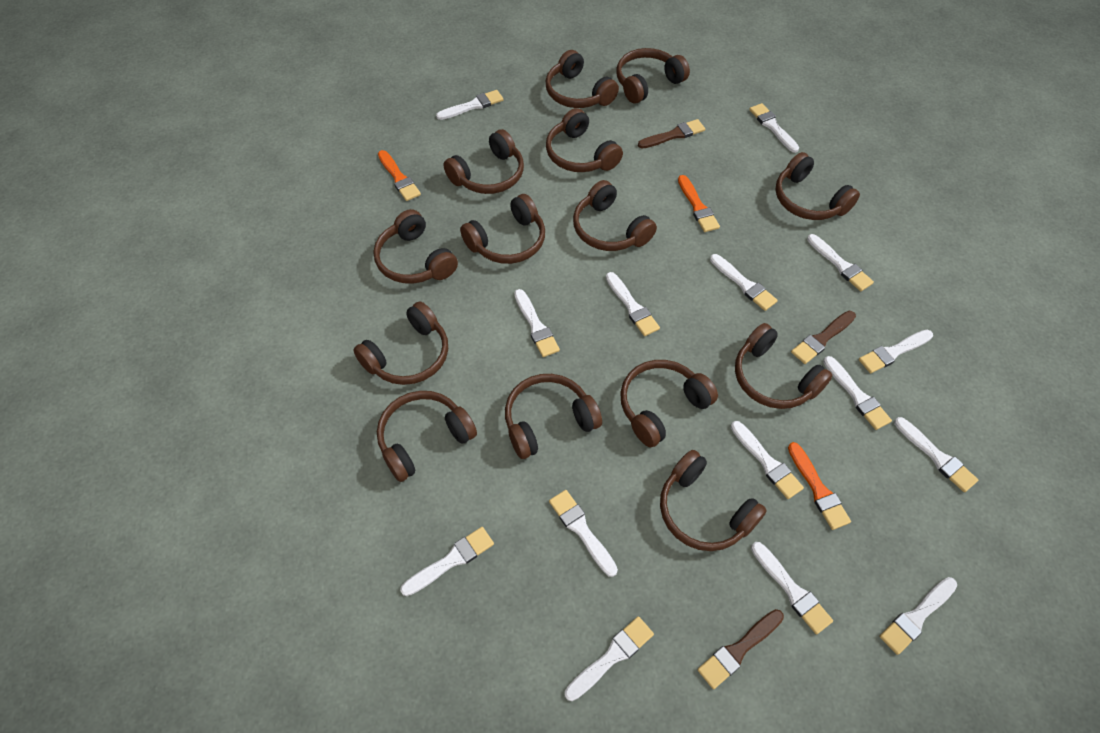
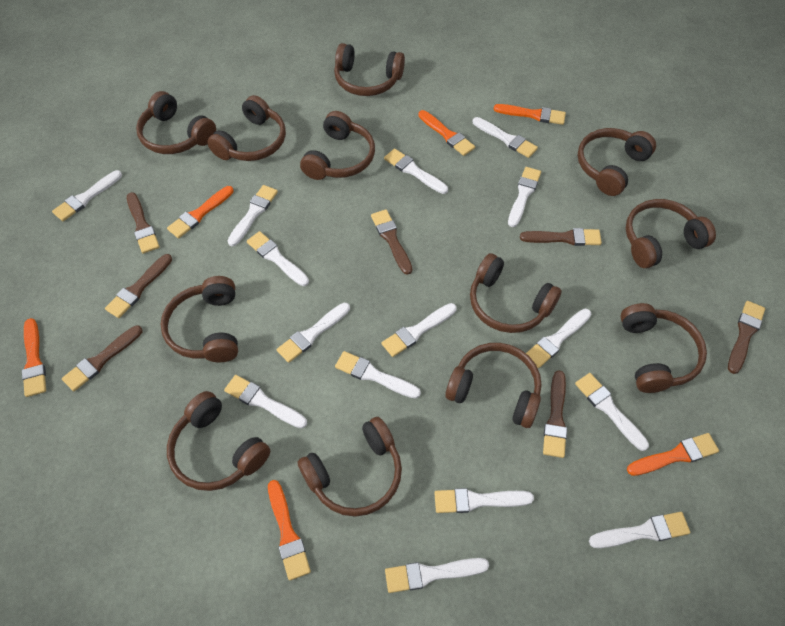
brown brush: 3 -> 7
brown headphones: 14 -> 12
orange brush: 3 -> 6

